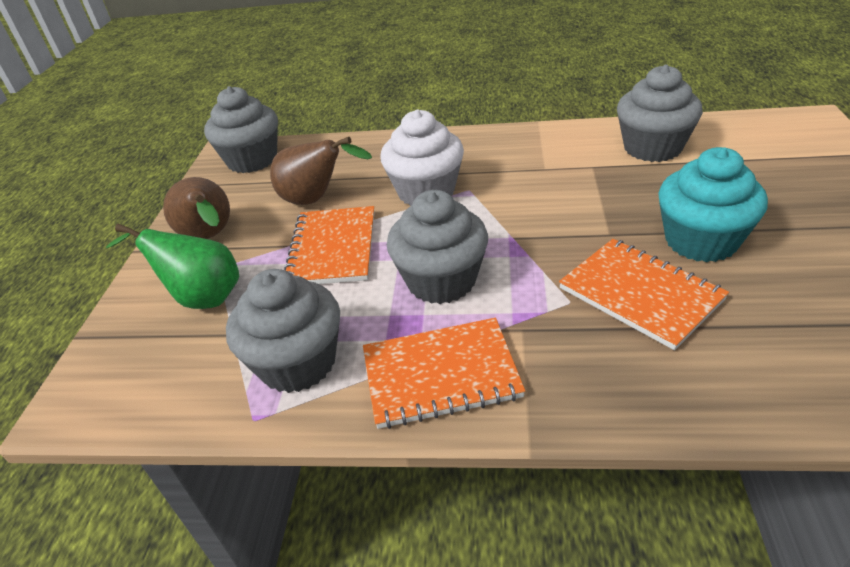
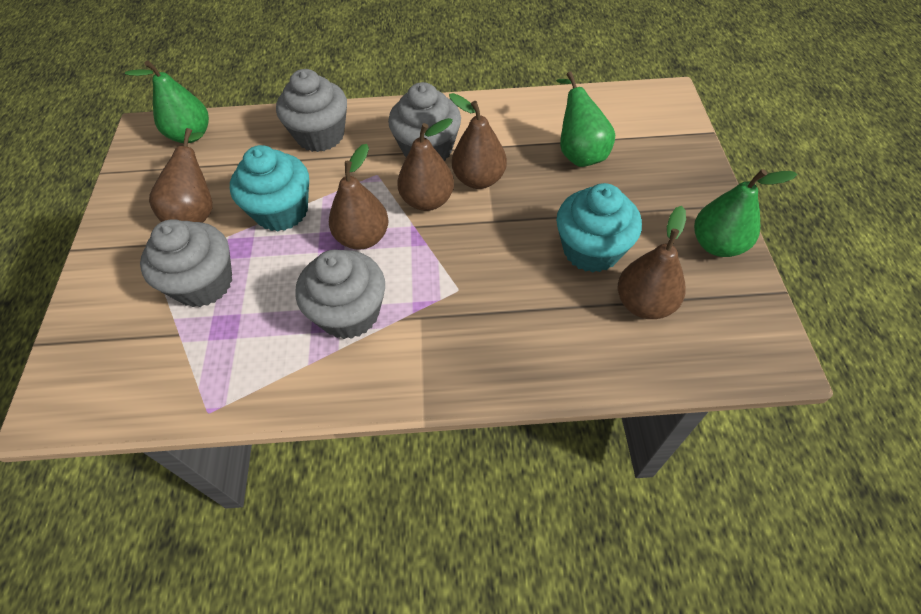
brown pear: 2 -> 5
green pear: 1 -> 3
orange notebook: 3 -> 0
turquoise cupcake: 1 -> 2
white cupcake: 1 -> 0

